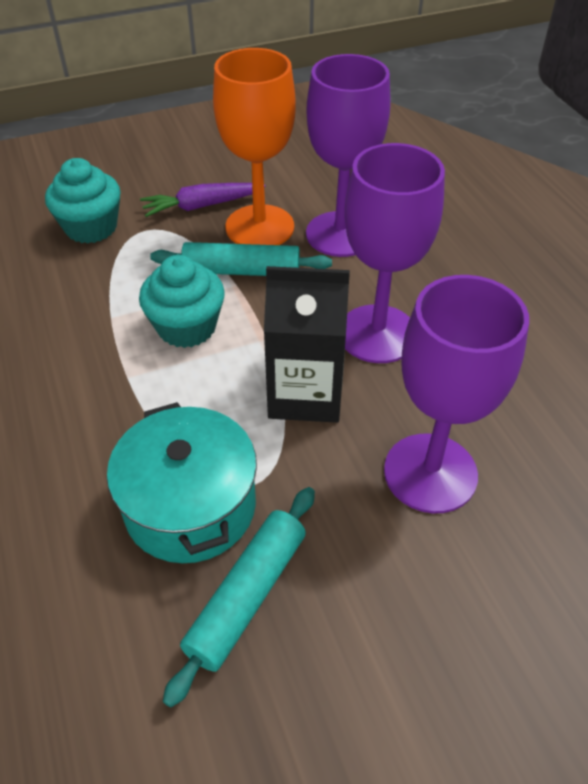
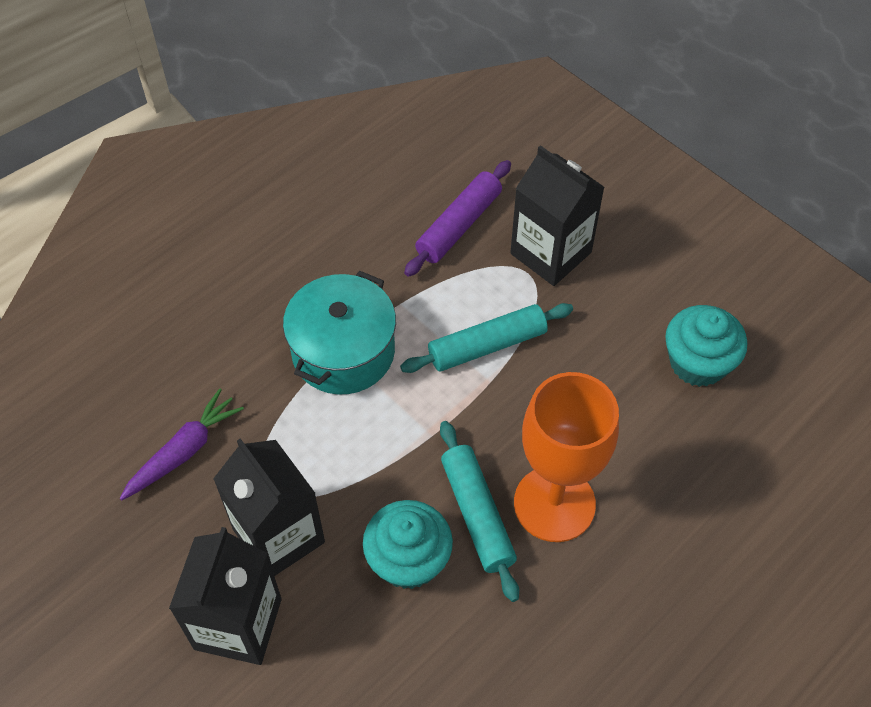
black carton: 1 -> 3
purple goblet: 3 -> 0
purple rolling pin: 0 -> 1

